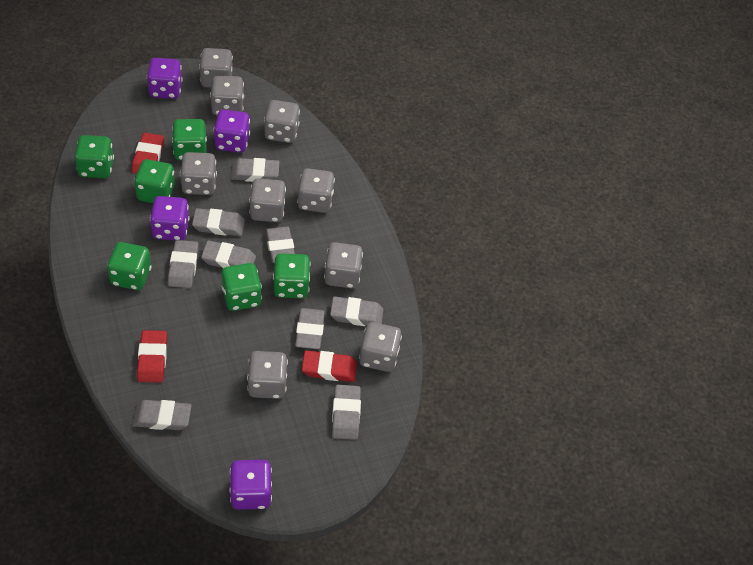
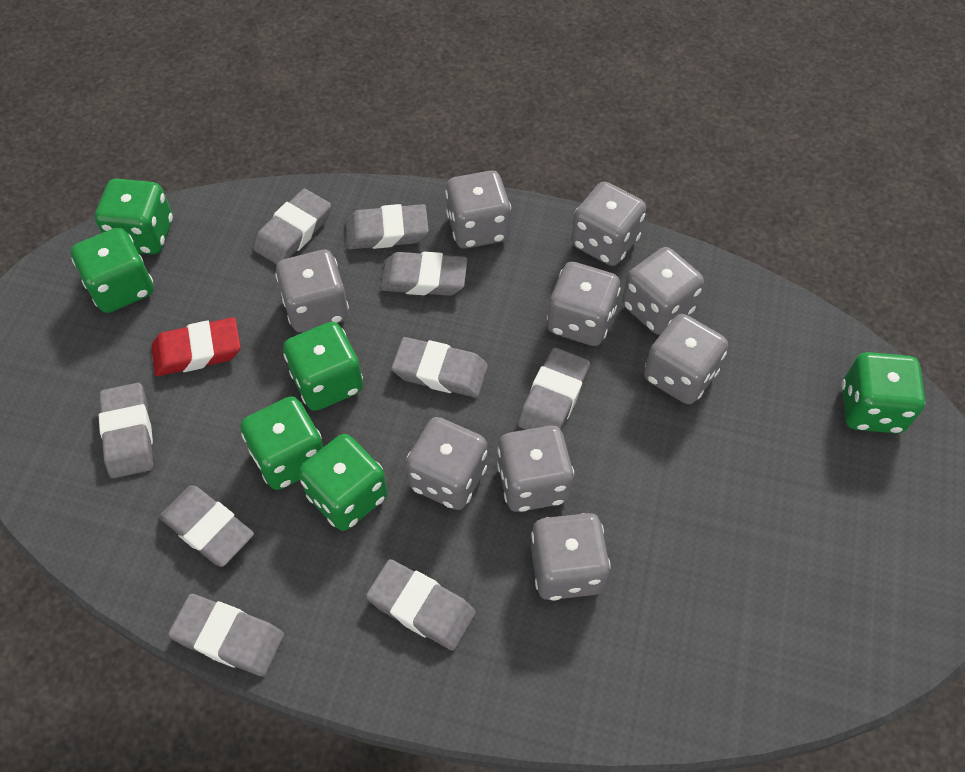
purple dice: 4 -> 0
red eraser: 3 -> 1

